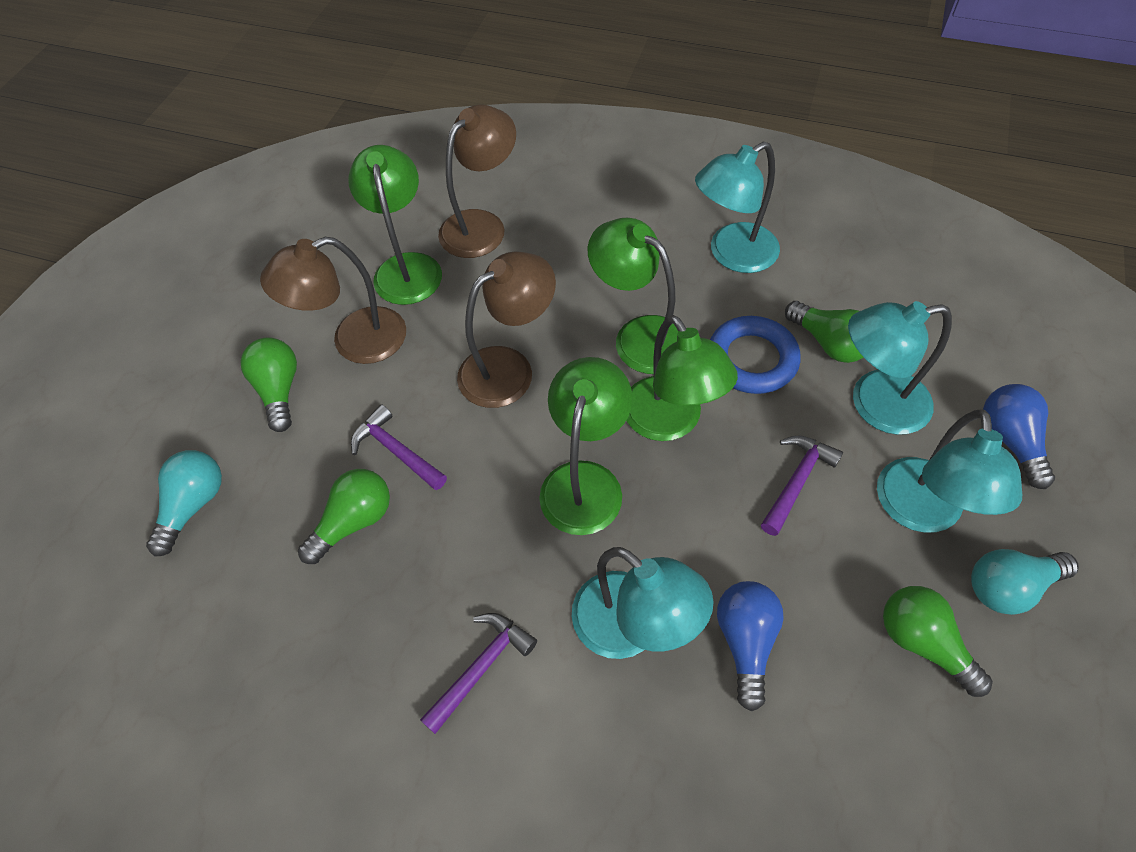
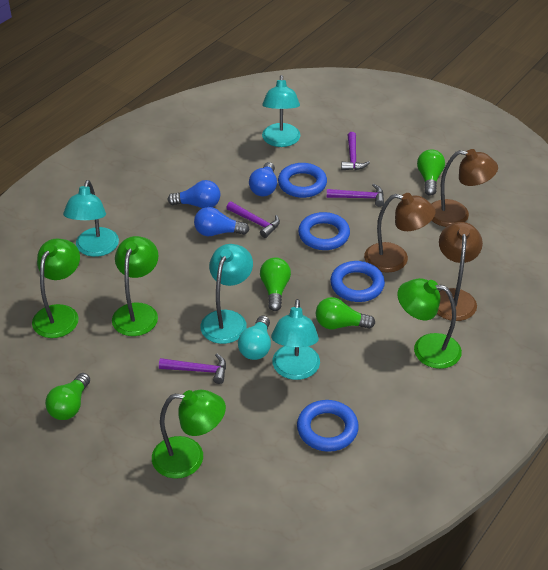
blue light bulb: 2 -> 3
blue ring: 1 -> 4
purple hammer: 3 -> 4
turquoise light bulb: 2 -> 1

